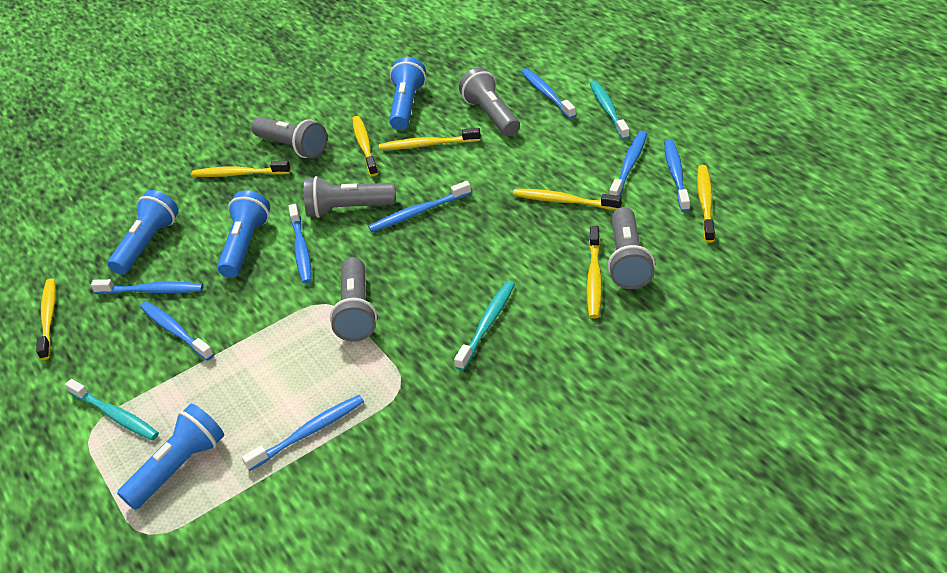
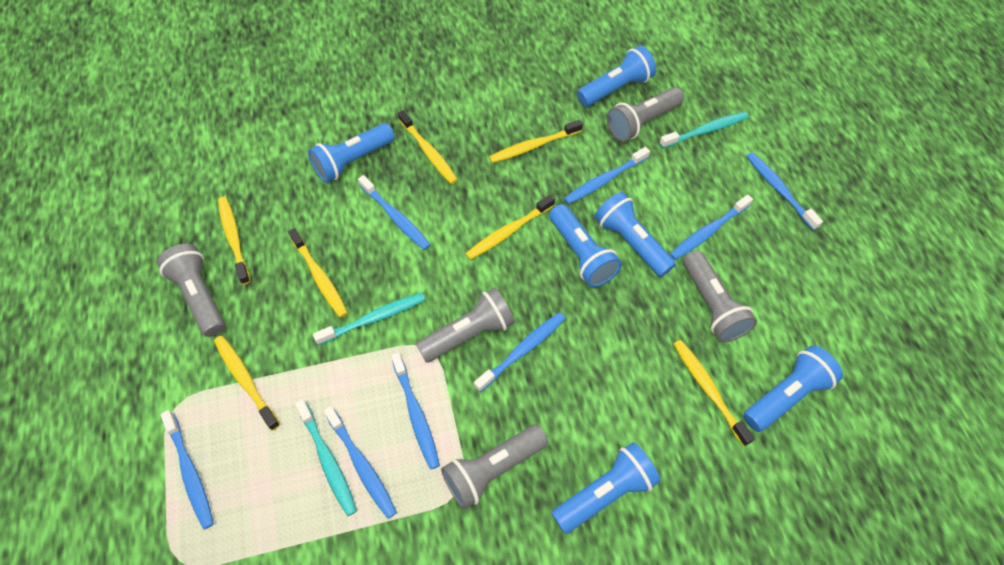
blue flashlight: 4 -> 6

